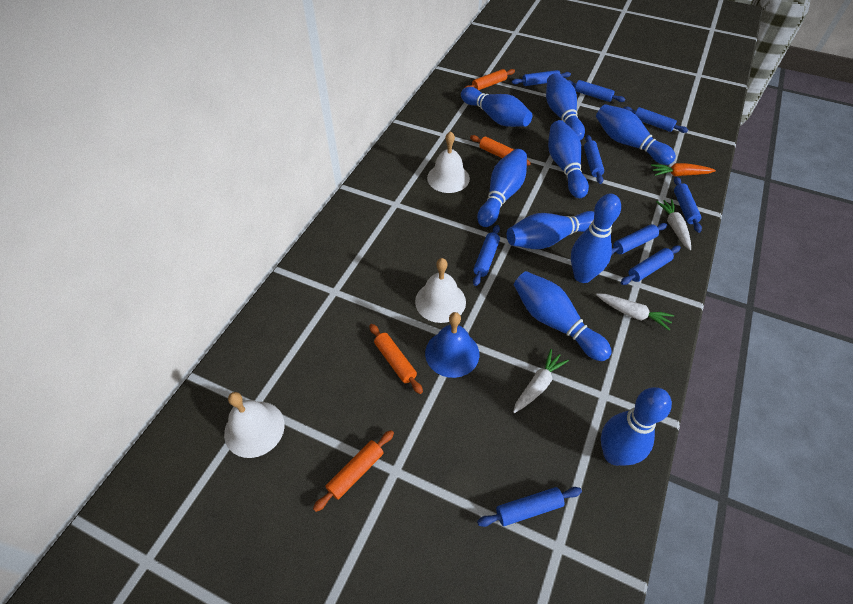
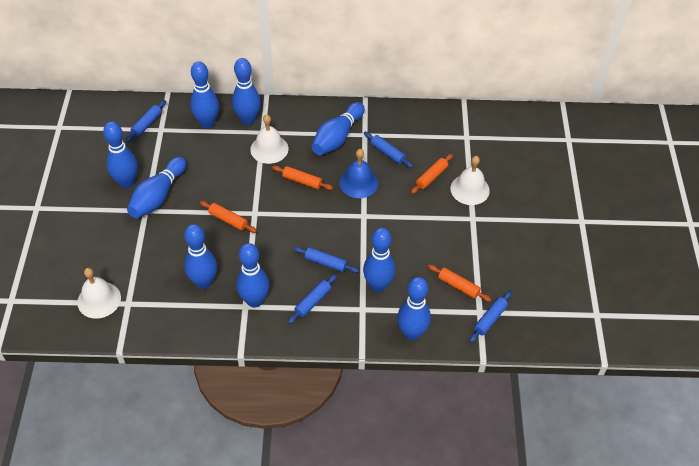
blue rolling pin: 9 -> 5
orange carrot: 1 -> 0
white carrot: 3 -> 0

